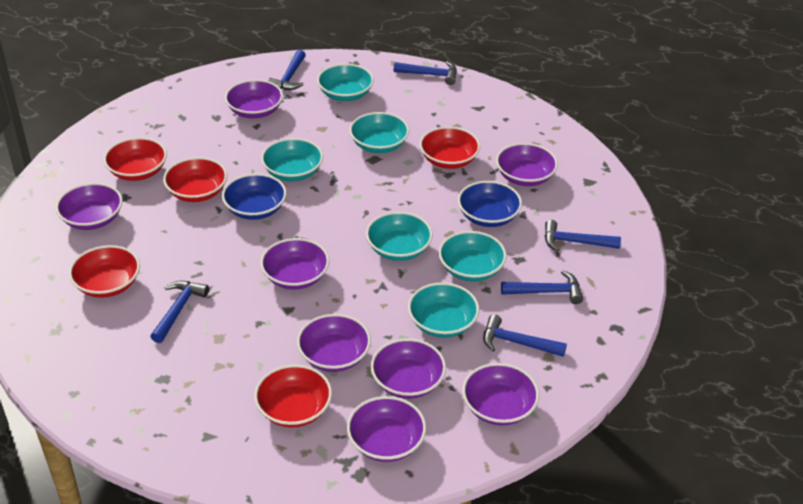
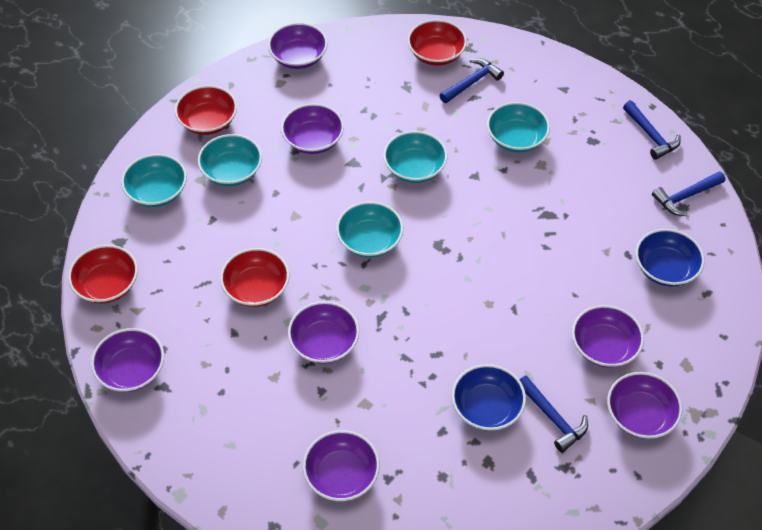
blue hammer: 6 -> 4
purple bowl: 8 -> 7
red bowl: 5 -> 4
turquoise bowl: 6 -> 5

